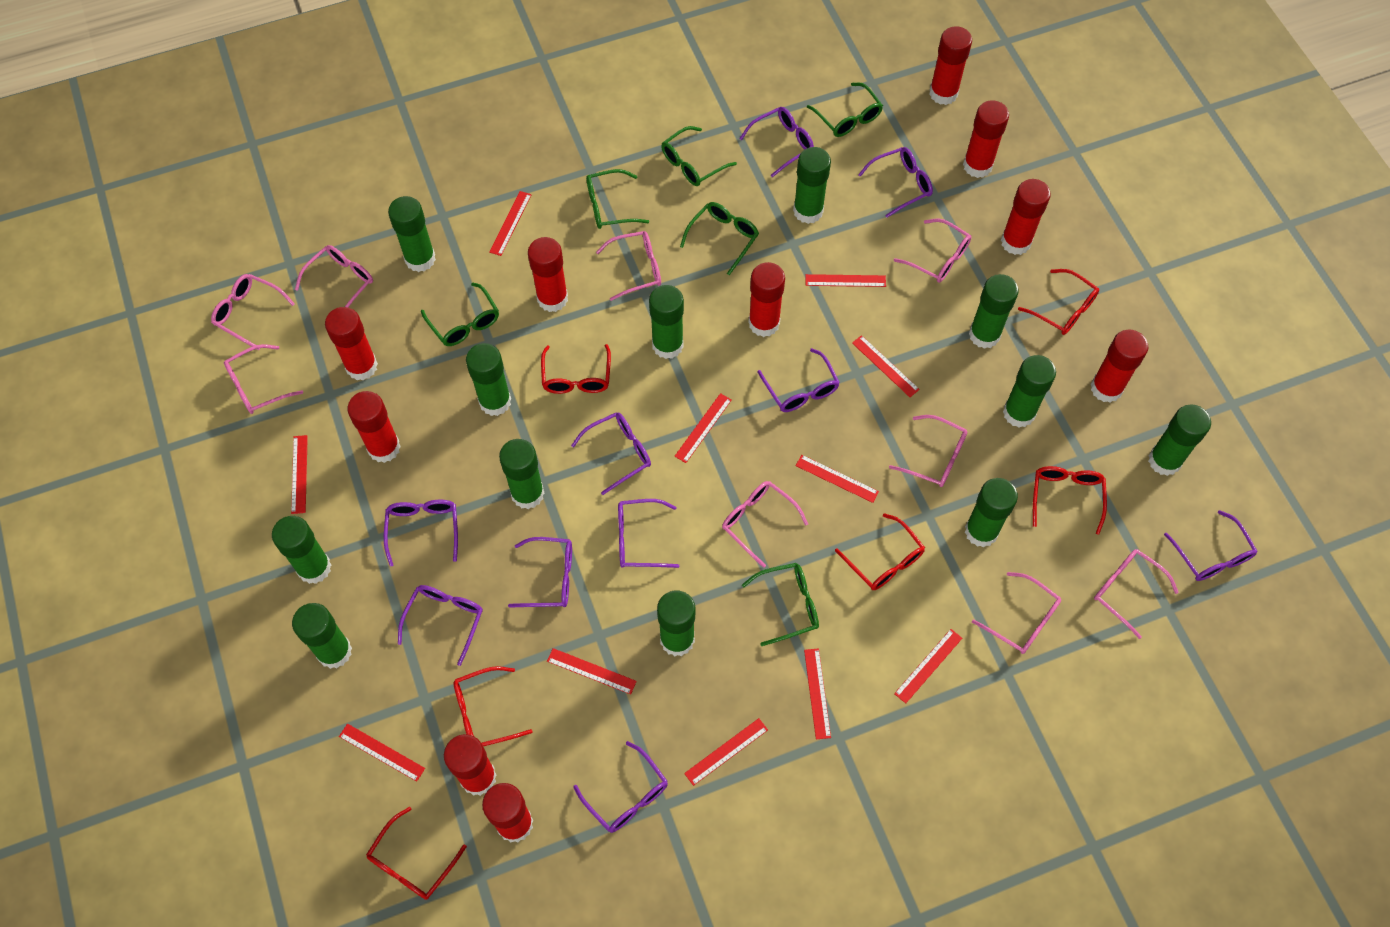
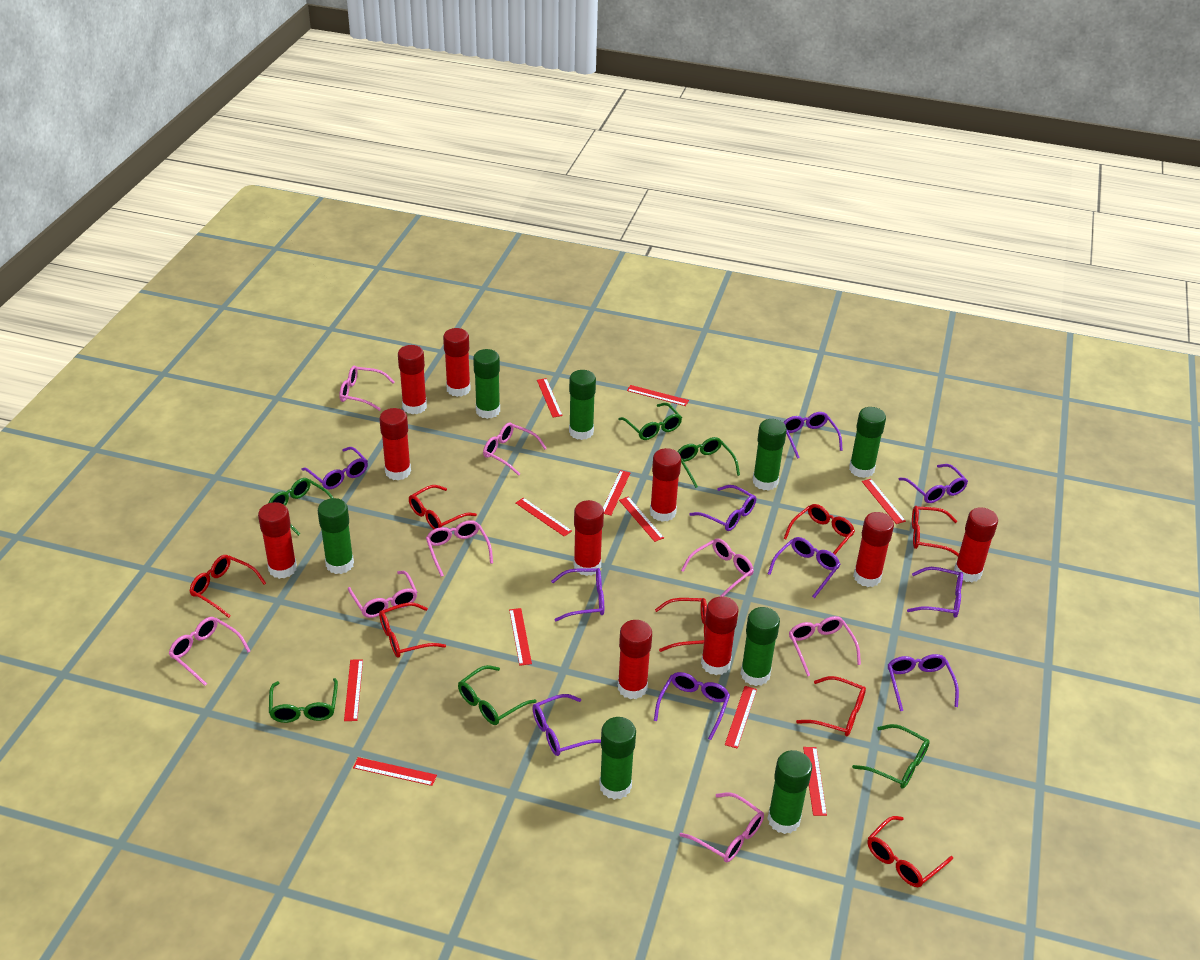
green glue stick: 12 -> 8
pink glasses: 9 -> 8
red glasses: 6 -> 8

